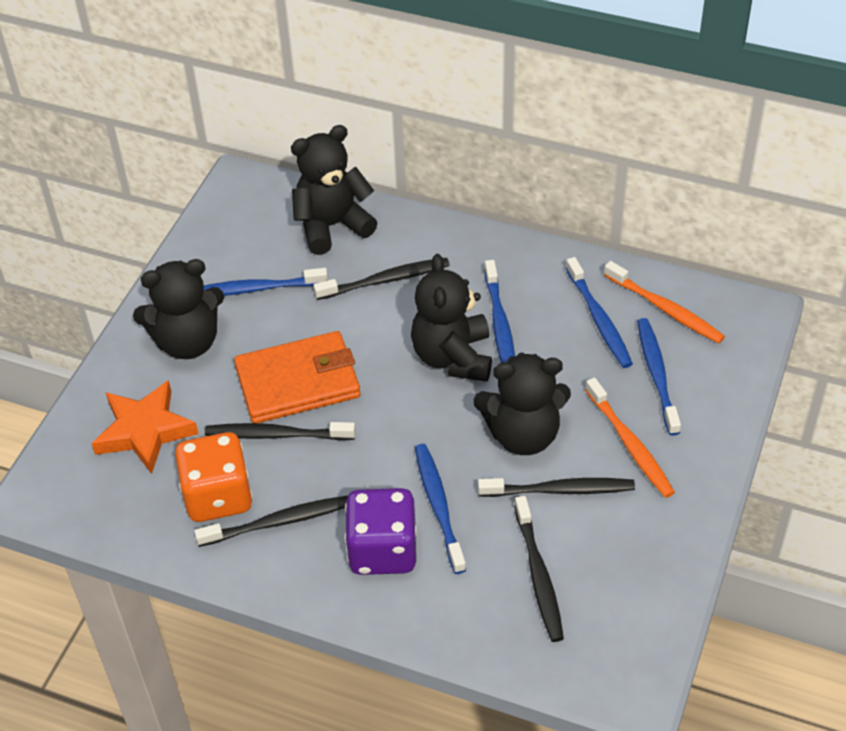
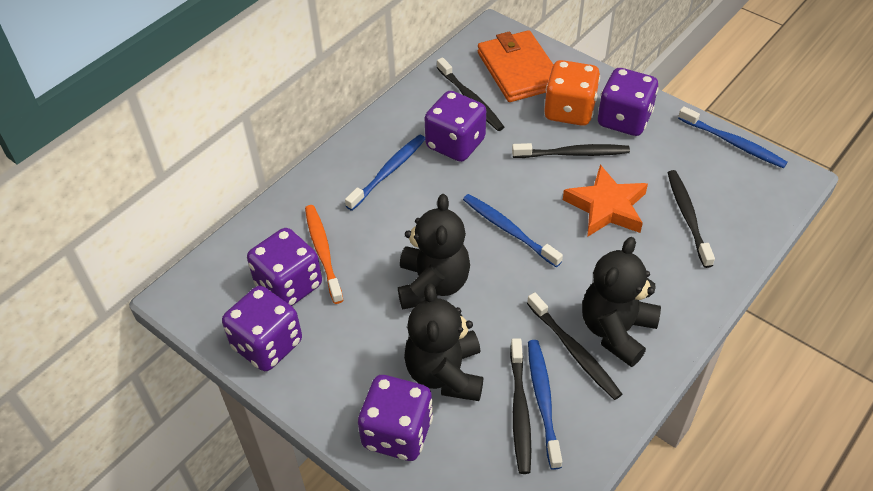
black teddy bear: 4 -> 3
blue toothbrush: 5 -> 4
orange toothbrush: 2 -> 1
purple dice: 1 -> 5

